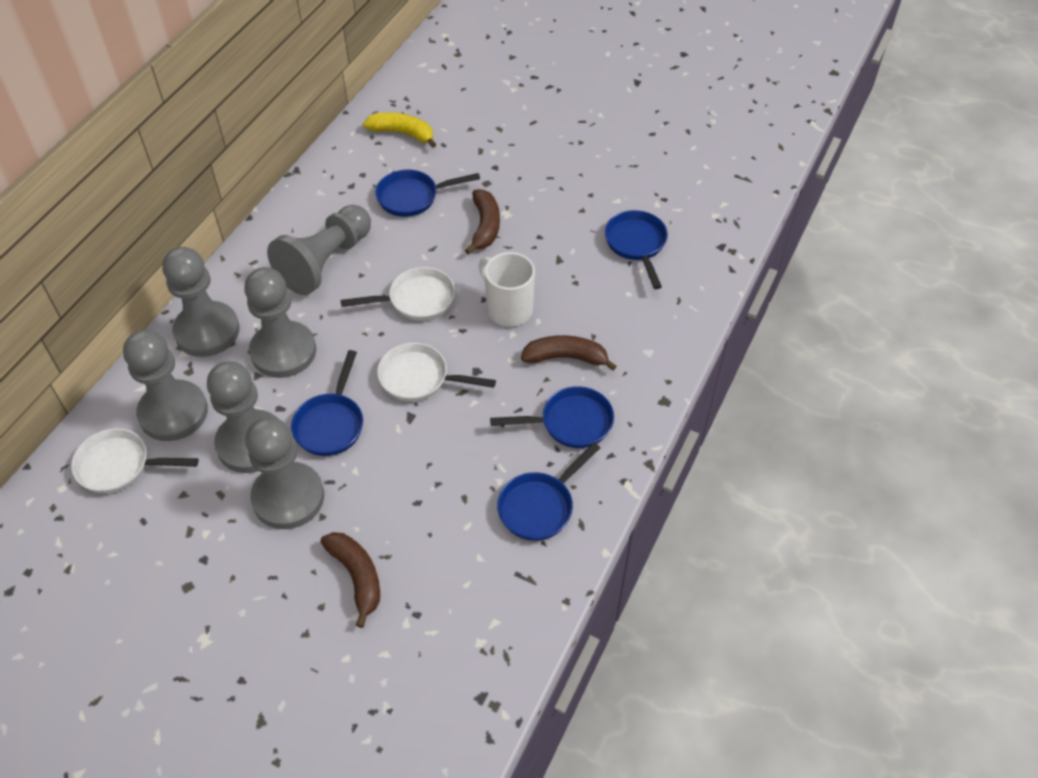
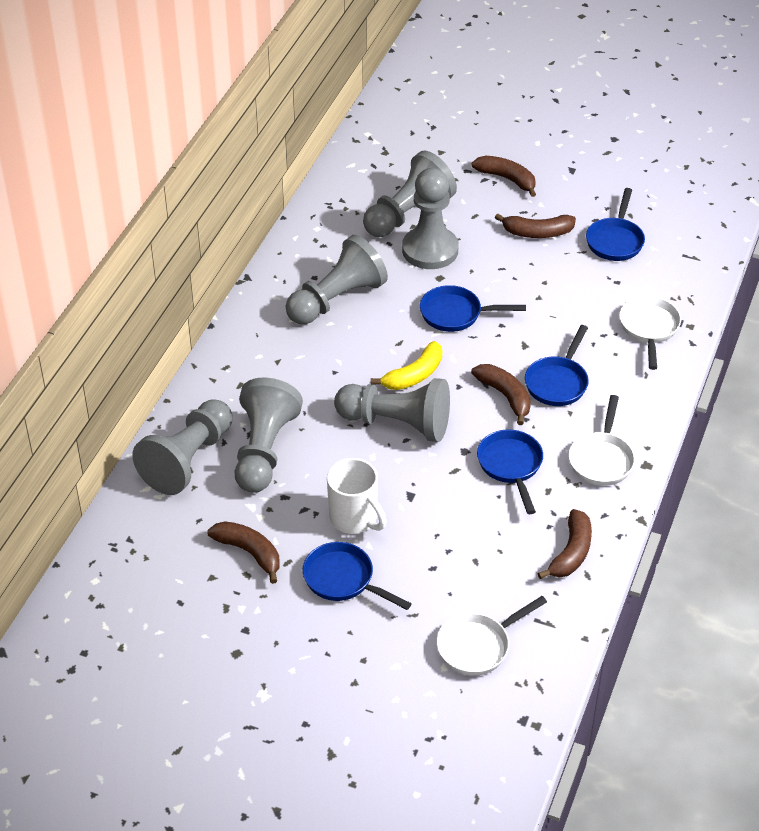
brown banana: 3 -> 5

